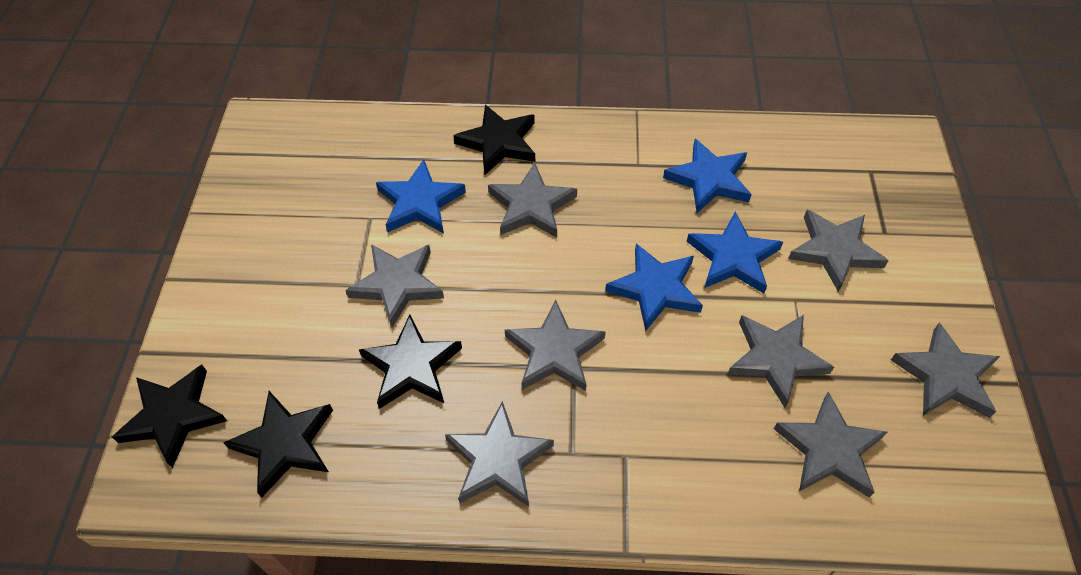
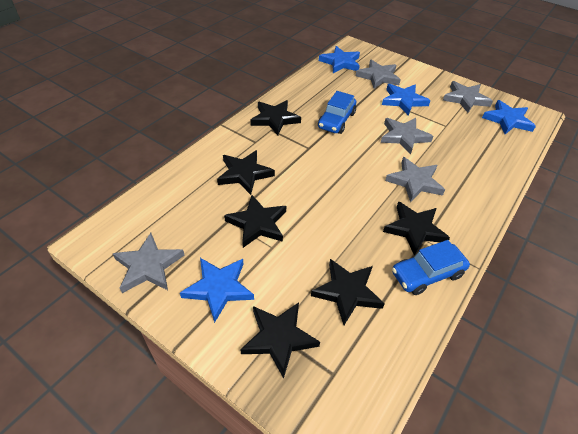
black star: 4 -> 6
blue car: 0 -> 2
grey star: 8 -> 5

